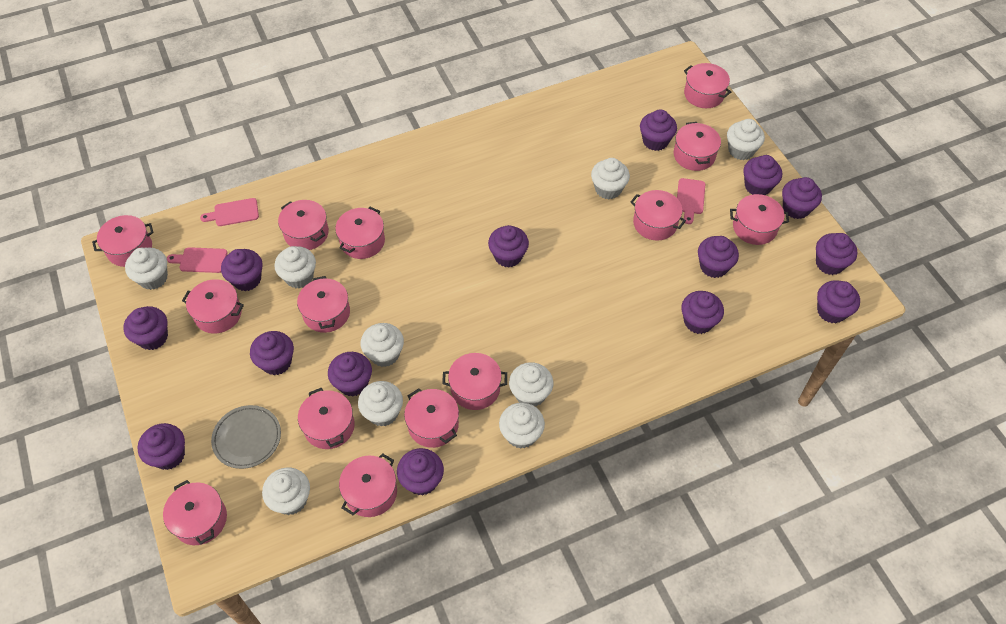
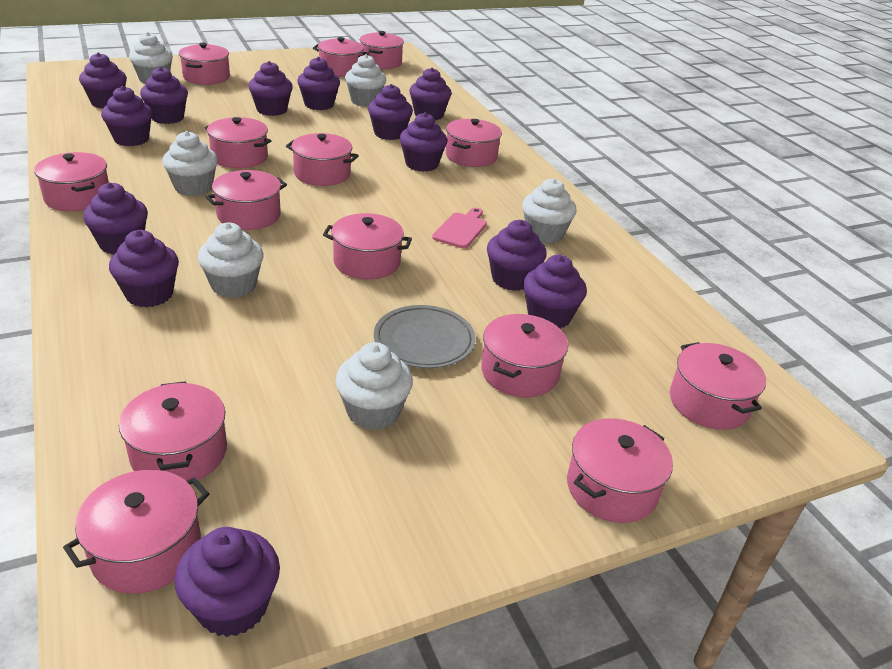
pink cutting board: 3 -> 1
purple cupcake: 14 -> 13
white cupcake: 9 -> 6

